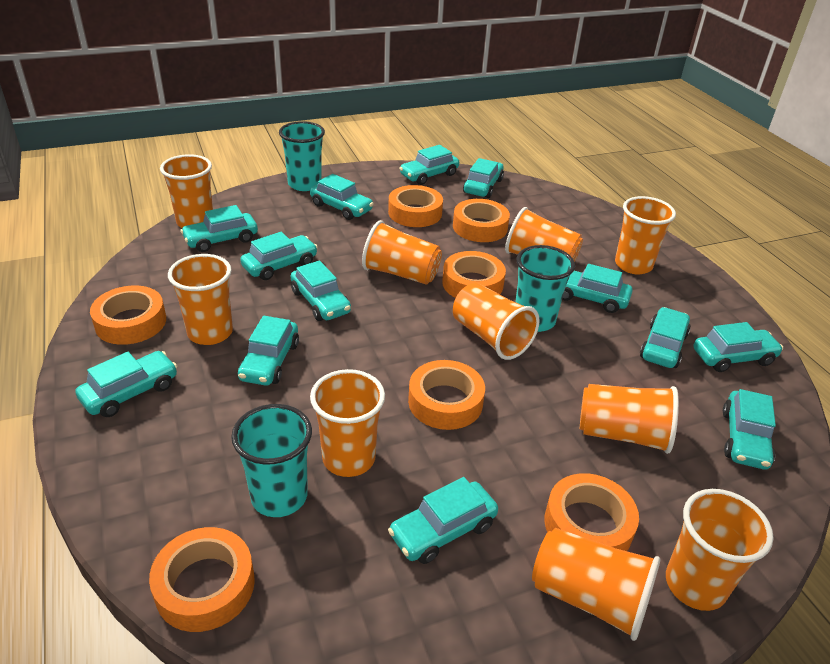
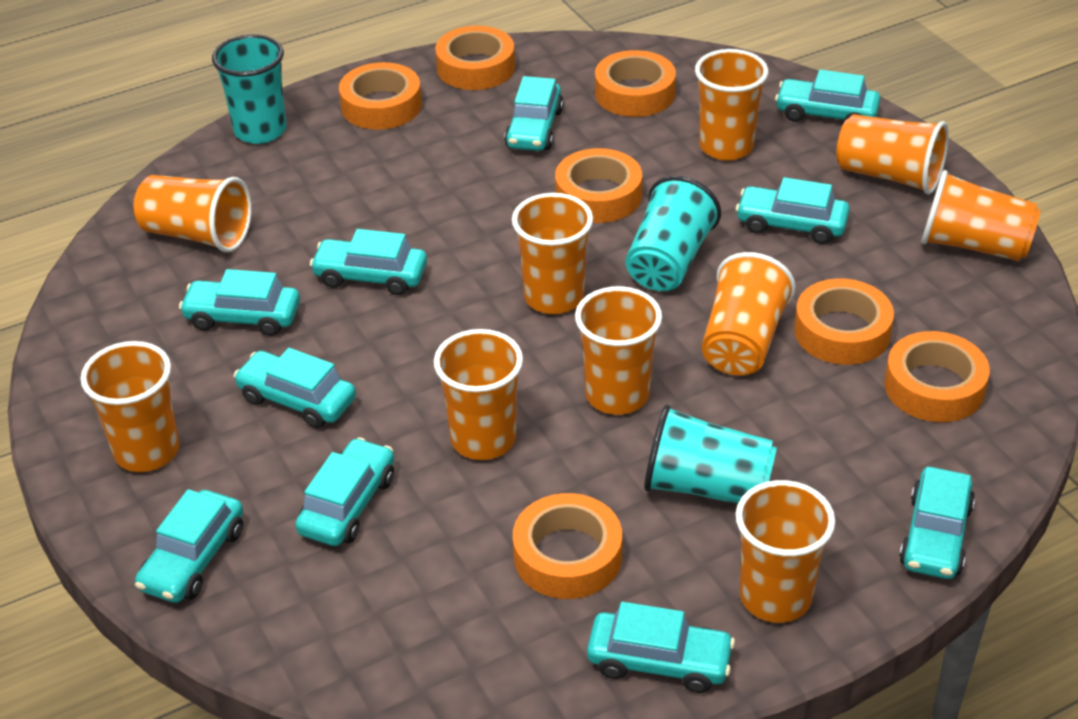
turquoise car: 13 -> 10

